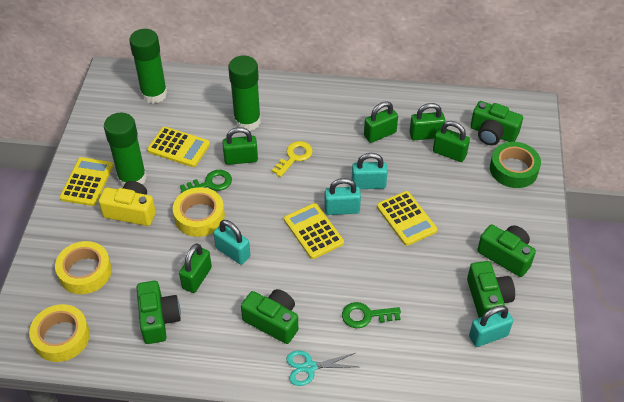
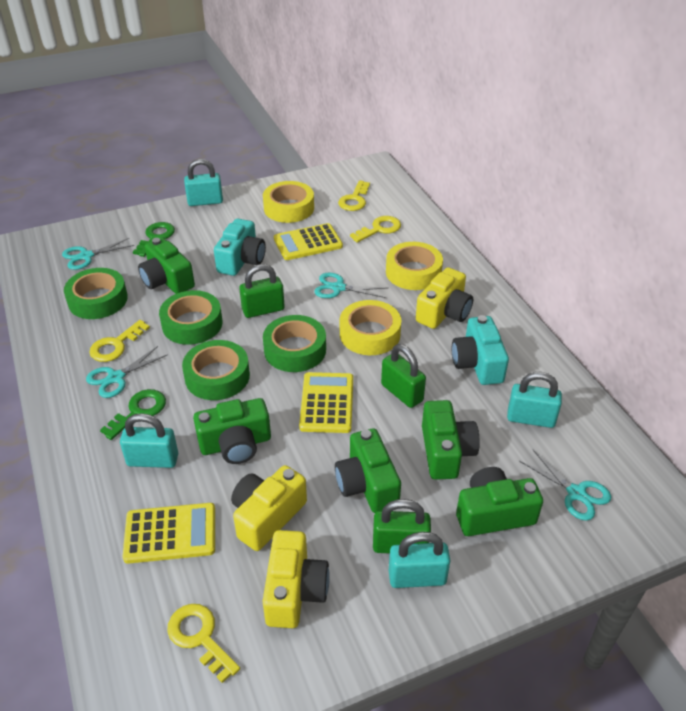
green glue stick: 3 -> 0
green padlock: 5 -> 3
green tape: 1 -> 4
turquoise camera: 0 -> 2
turquoise scissors: 1 -> 4
yellow calculator: 4 -> 3
yellow camera: 1 -> 3
yellow key: 1 -> 4

